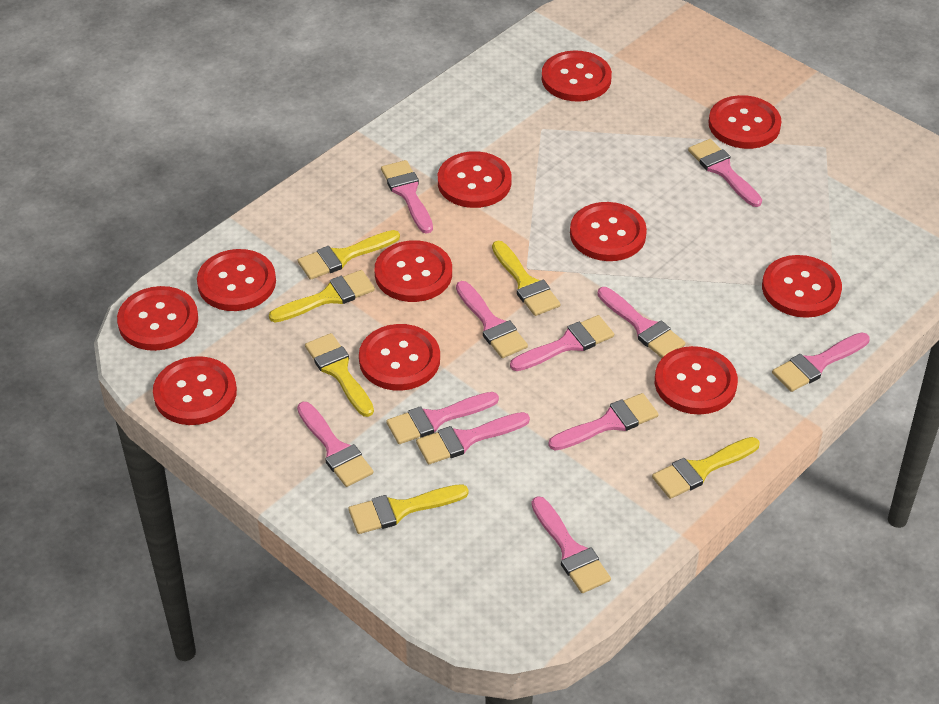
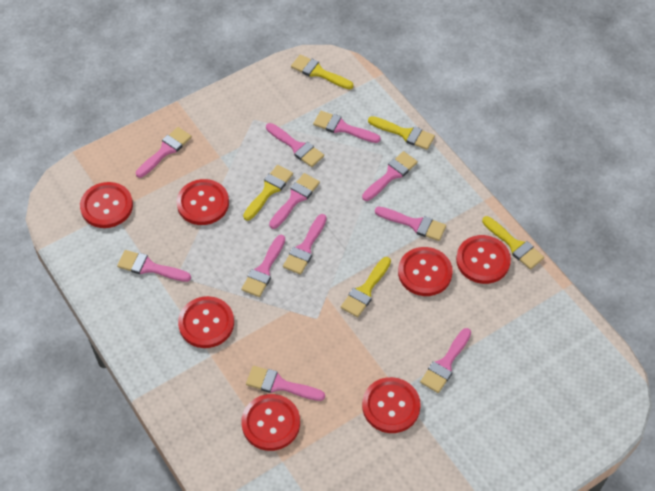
red button: 11 -> 7
yellow brush: 6 -> 5

